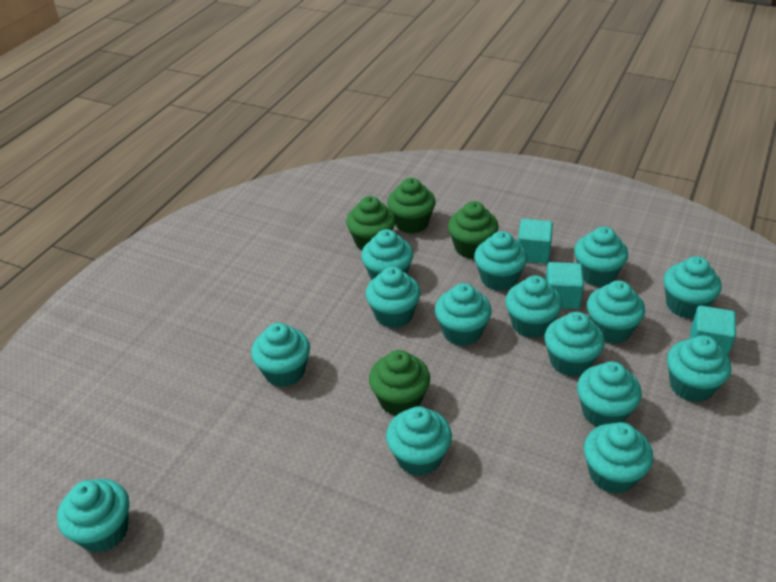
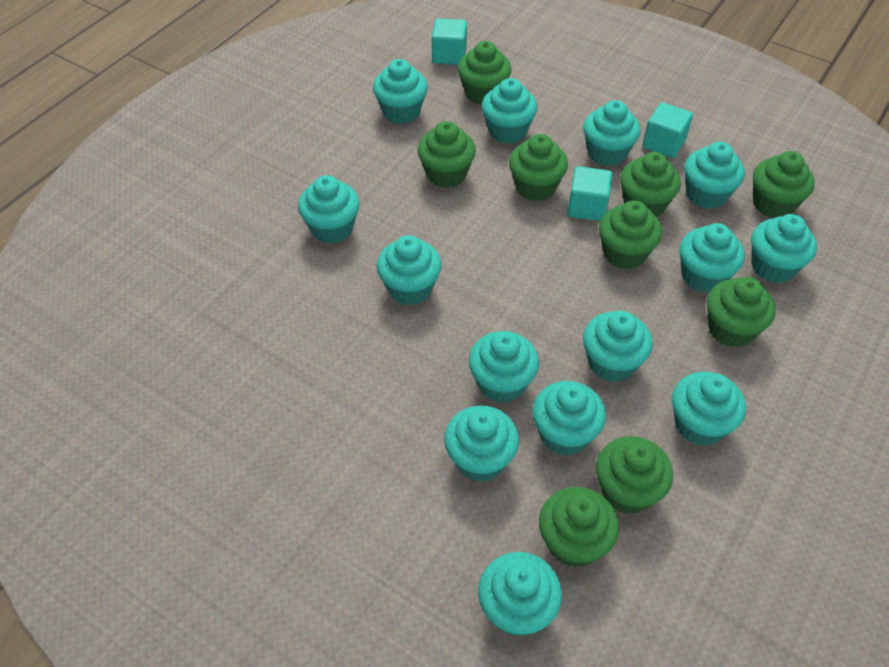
green cupcake: 4 -> 9
turquoise cupcake: 15 -> 14

